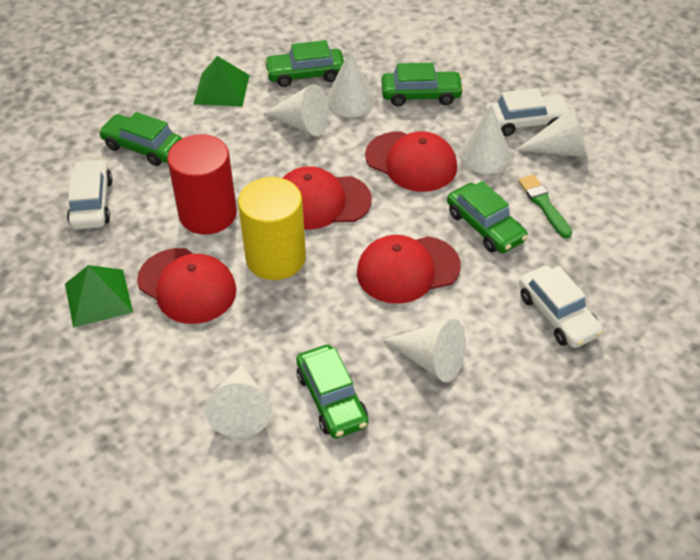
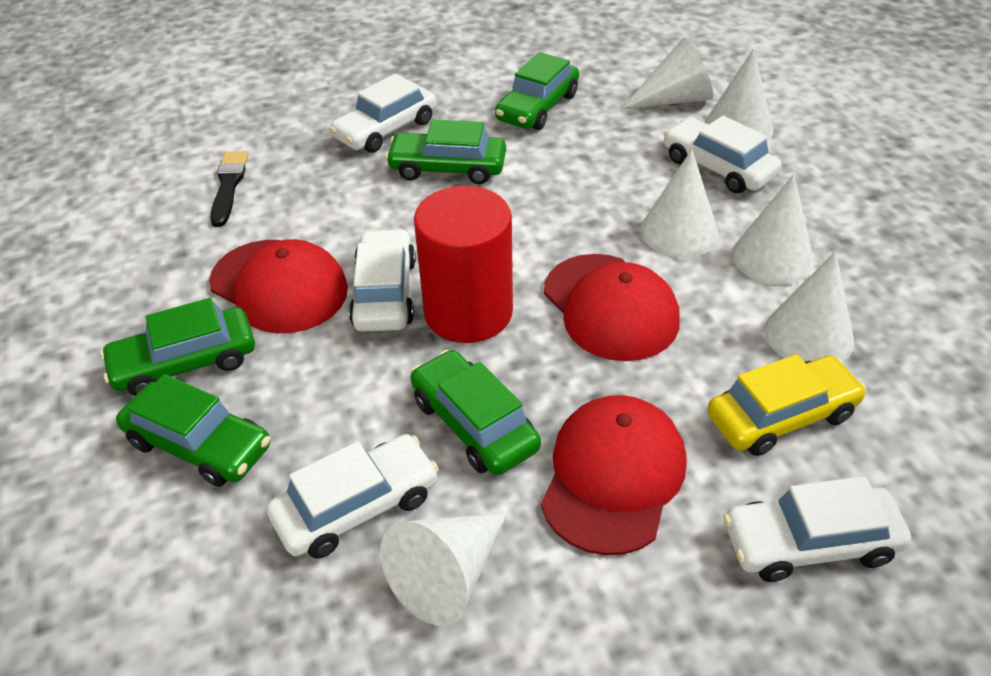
black brush: 0 -> 1
green brush: 1 -> 0
green pyramid: 2 -> 0
red cap: 4 -> 3
white car: 3 -> 5
yellow car: 0 -> 1
yellow cylinder: 1 -> 0

